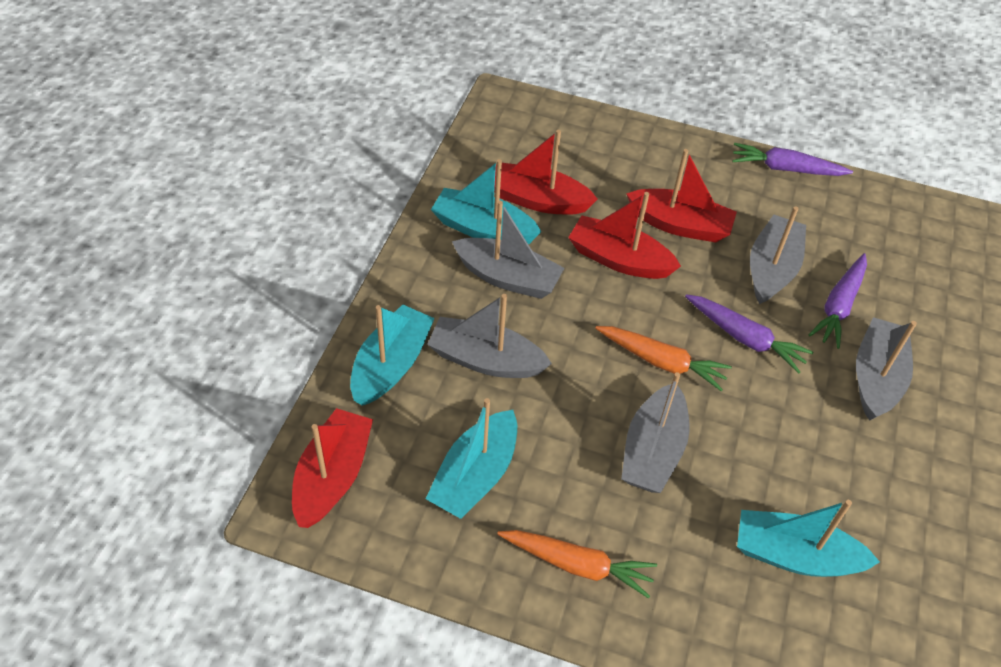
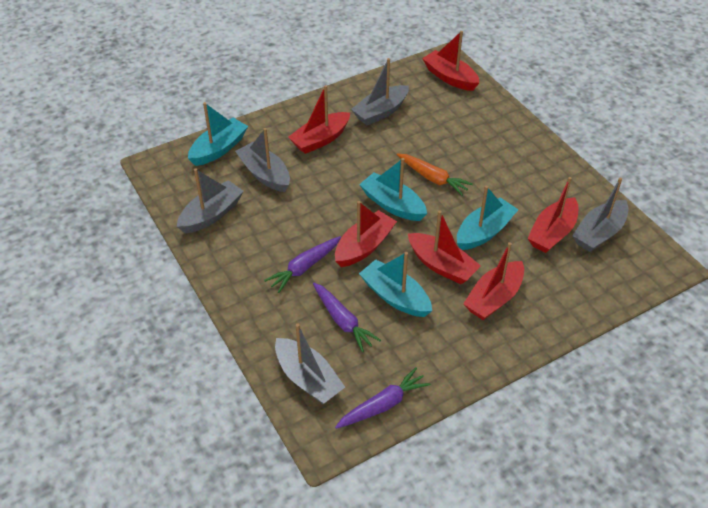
orange carrot: 2 -> 1
red boat: 4 -> 6

